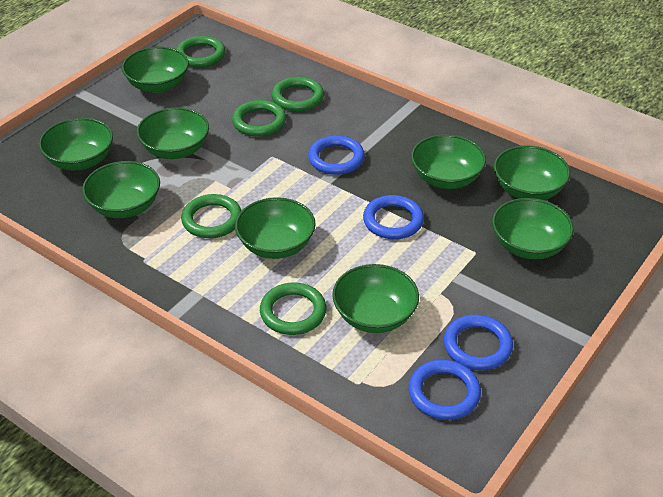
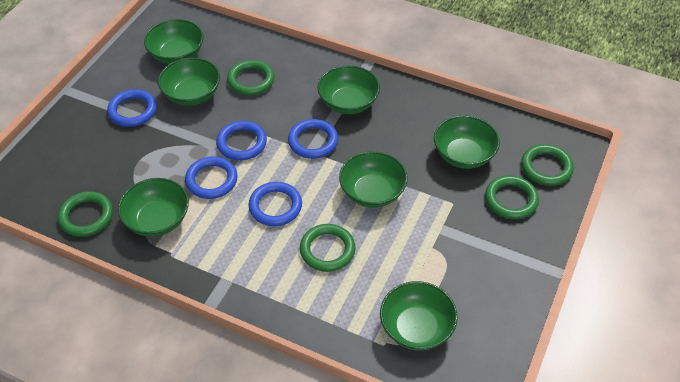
blue ring: 4 -> 5
green bowl: 9 -> 7

